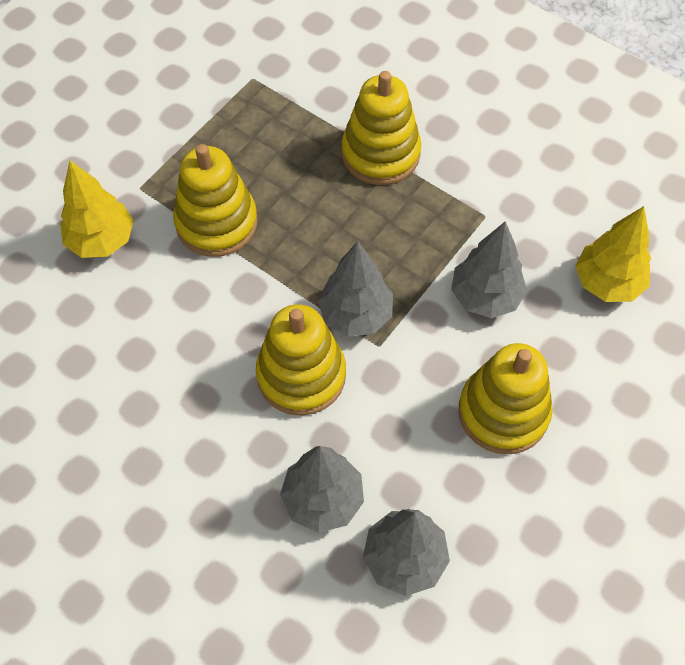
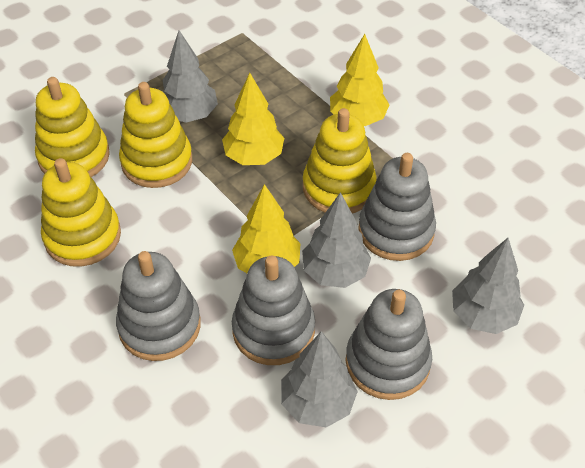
grey stacking toy: 0 -> 4
yellow tree: 2 -> 3

